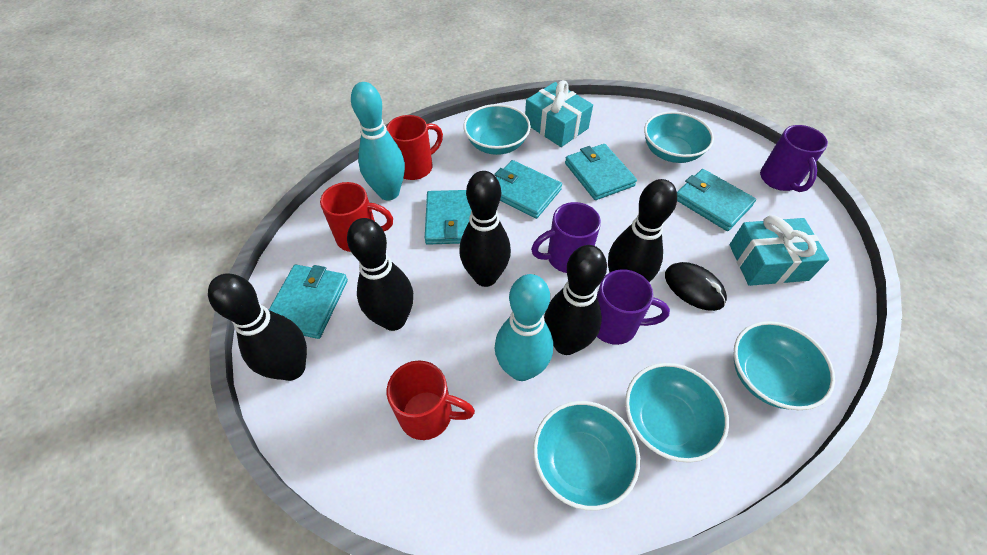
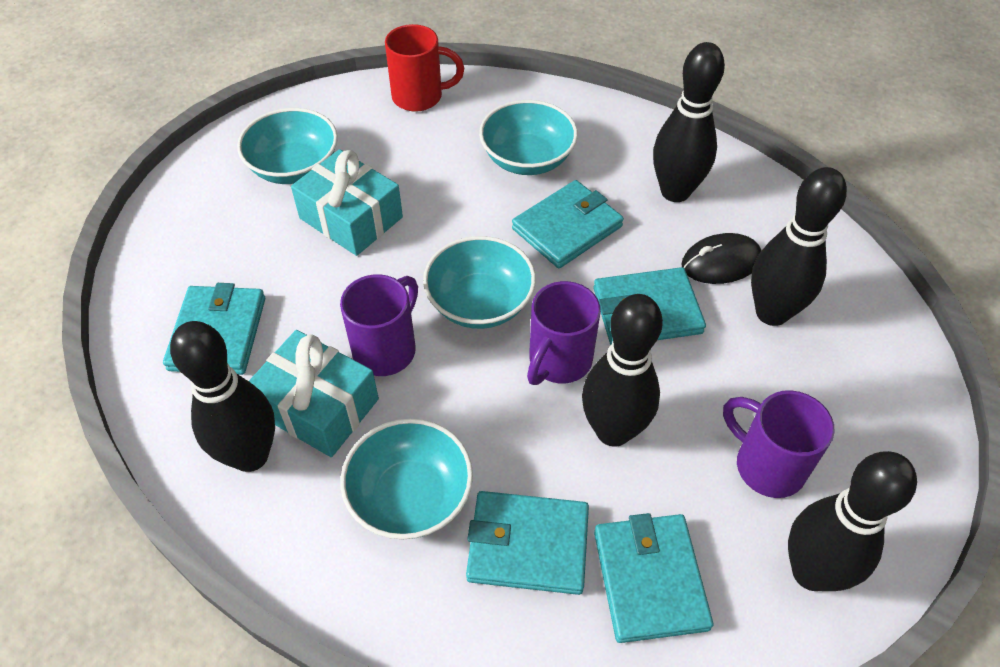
red mug: 3 -> 1
turquoise bowl: 5 -> 4
turquoise bowling pin: 2 -> 0

